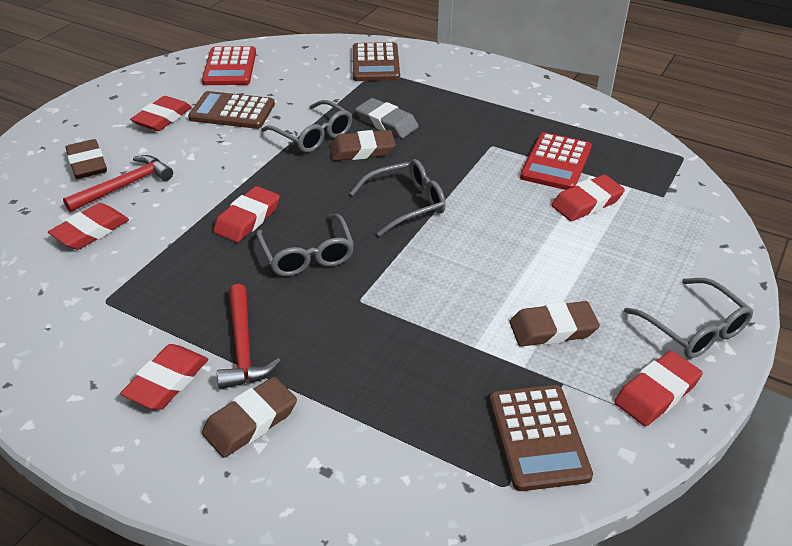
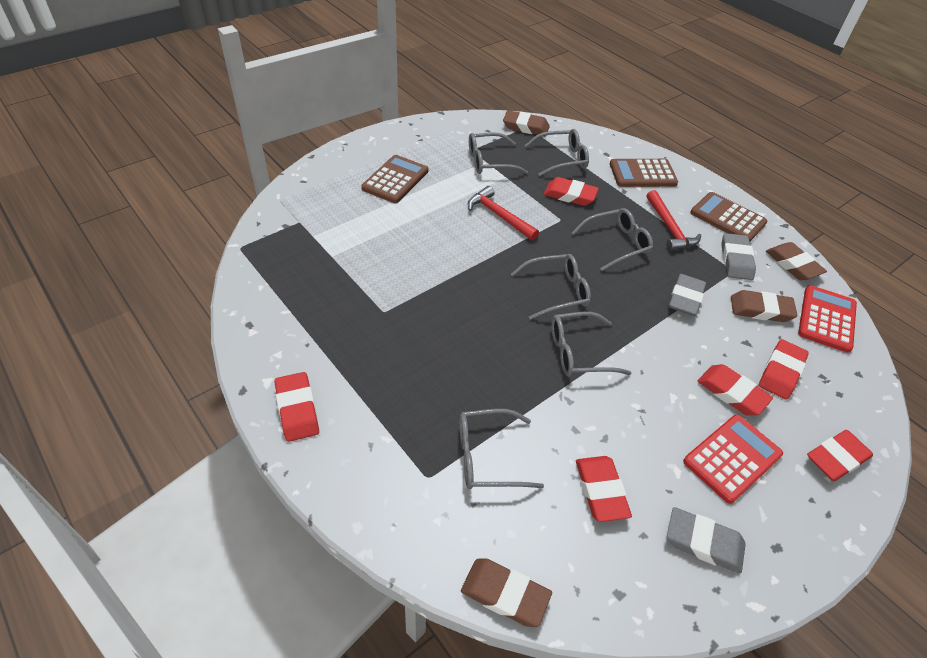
grey eraser: 1 -> 3
grey glasses: 4 -> 6

